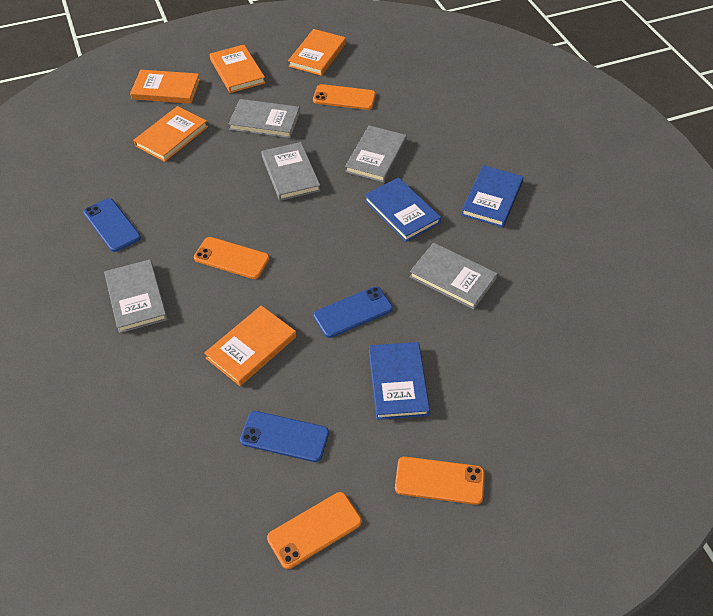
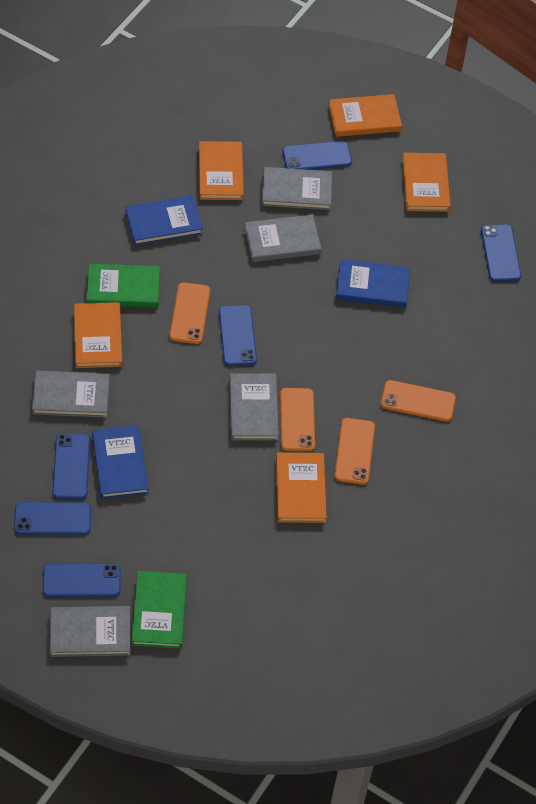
blue phone: 3 -> 6
green book: 0 -> 2

